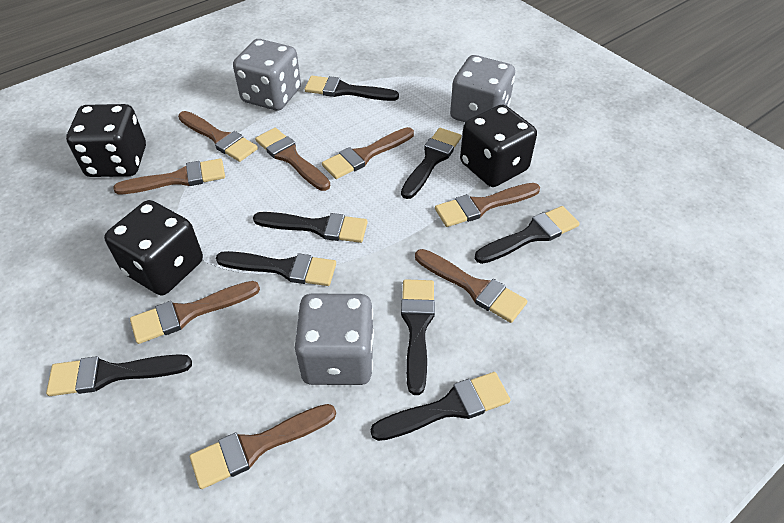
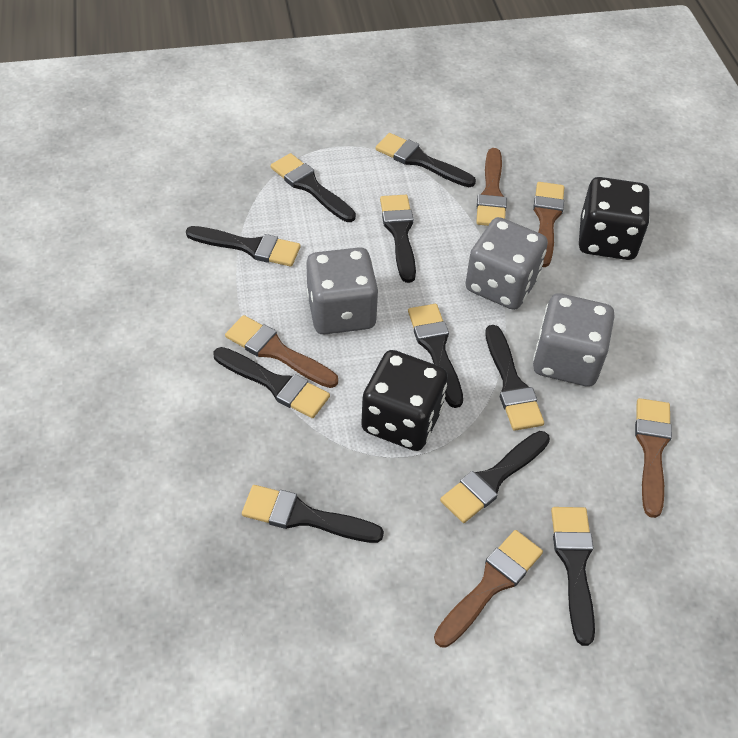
black brush: 8 -> 10
black dice: 3 -> 2
brown brush: 8 -> 5

